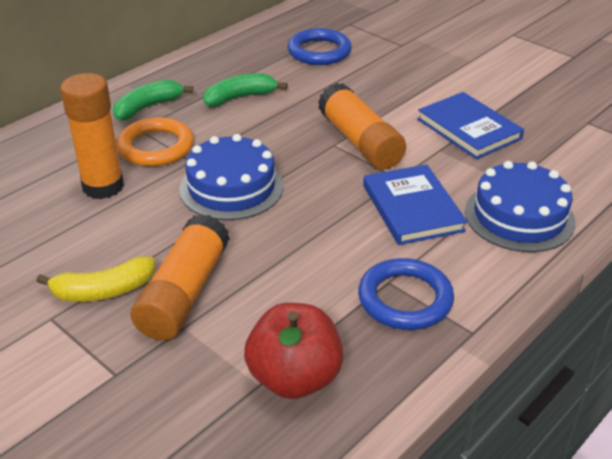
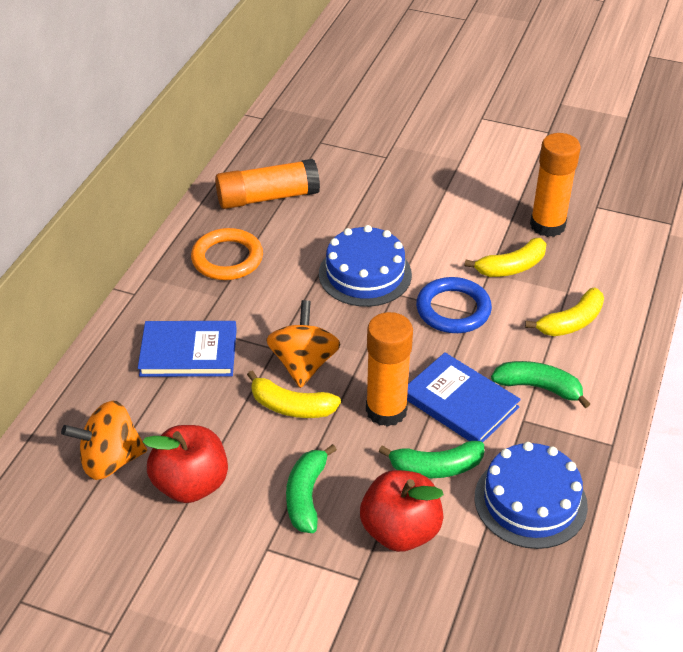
blue ring: 2 -> 1
green banana: 2 -> 3
orange spinning top: 0 -> 2
red apple: 1 -> 2
yellow banana: 1 -> 3

